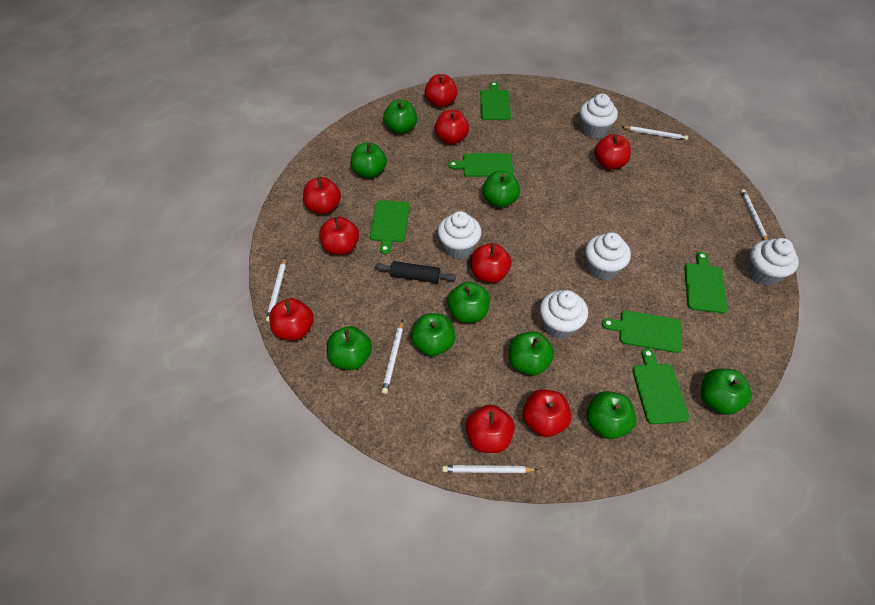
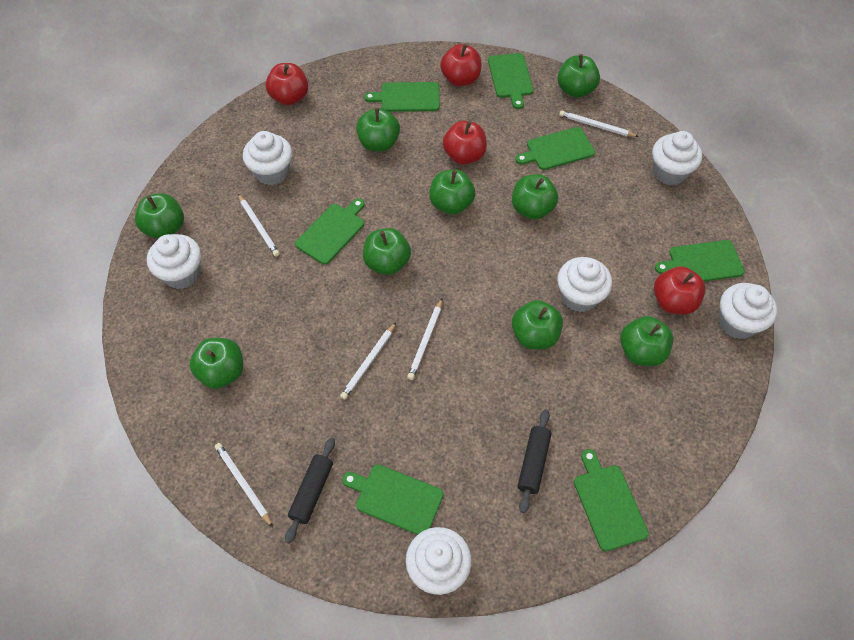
black rolling pin: 1 -> 2
green cutting board: 6 -> 7
red apple: 9 -> 4
white cupcake: 5 -> 6

